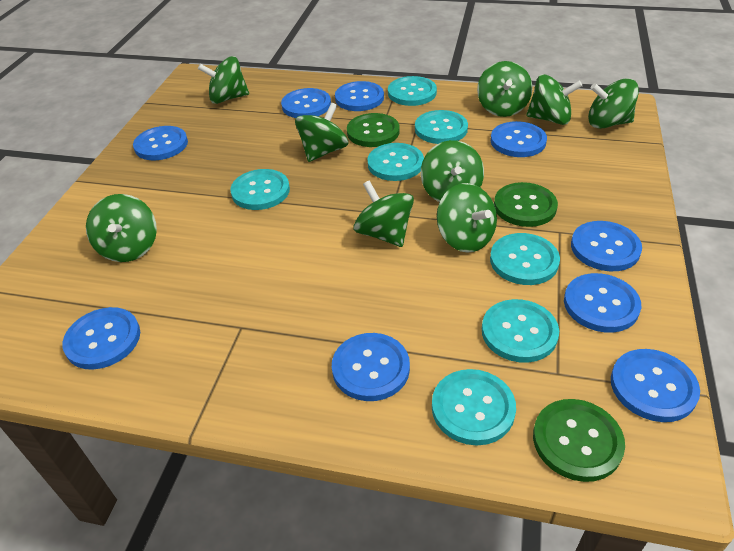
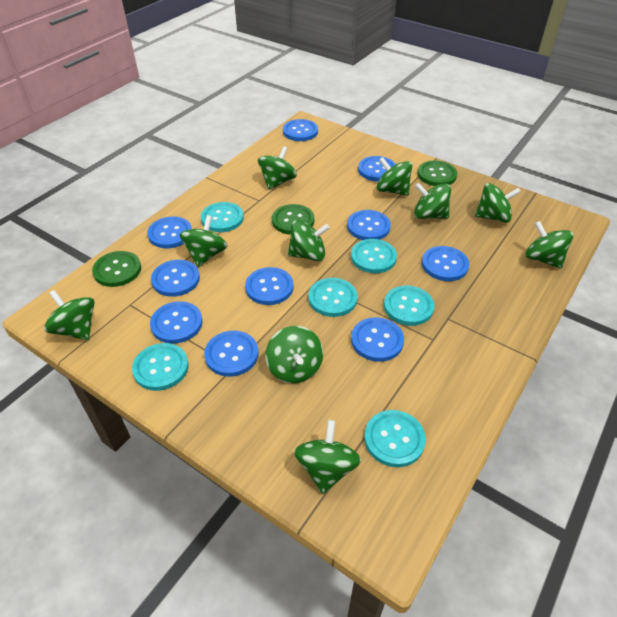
blue button: 9 -> 10
green spinning top: 9 -> 10
turquoise button: 7 -> 6

